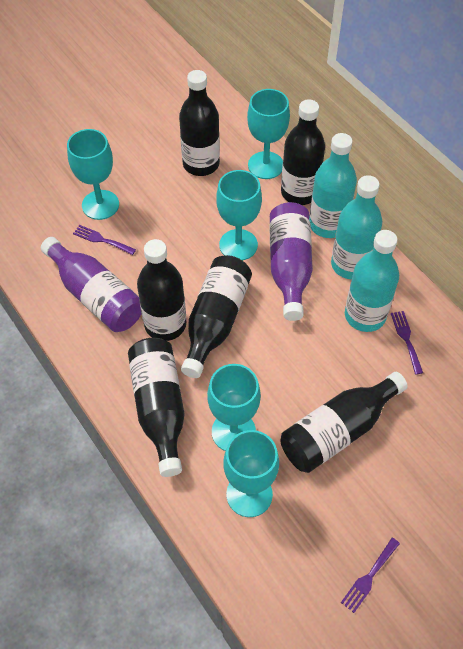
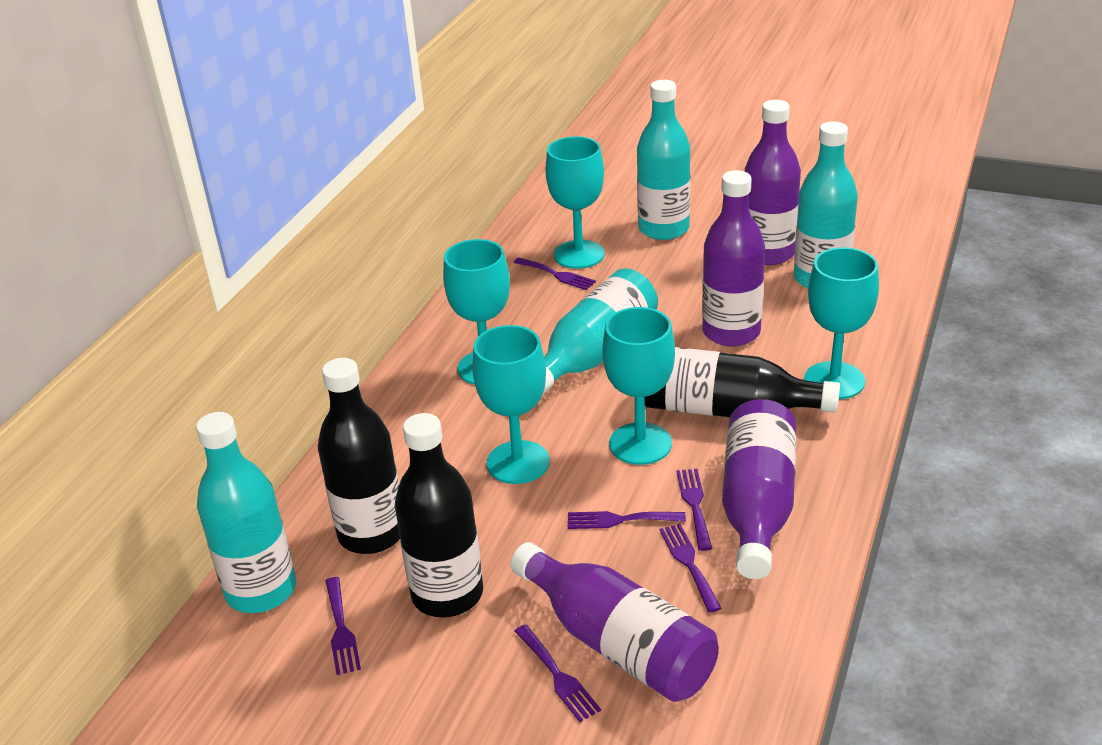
black bottle: 6 -> 3
purple bottle: 2 -> 4
purple fork: 3 -> 6
turquoise bottle: 3 -> 4

